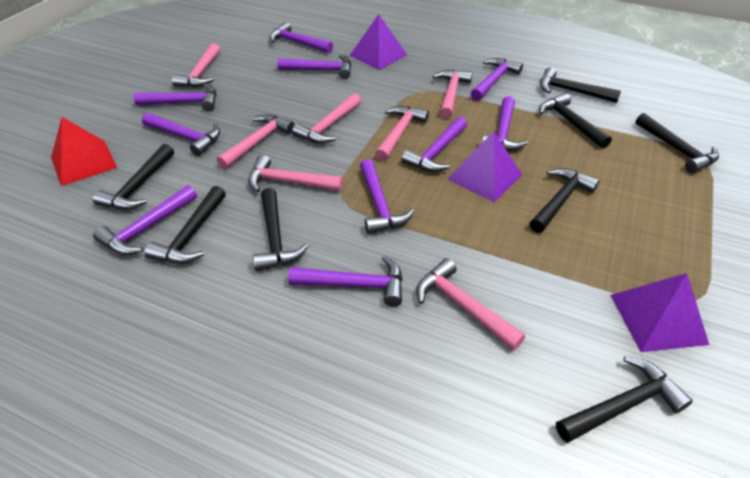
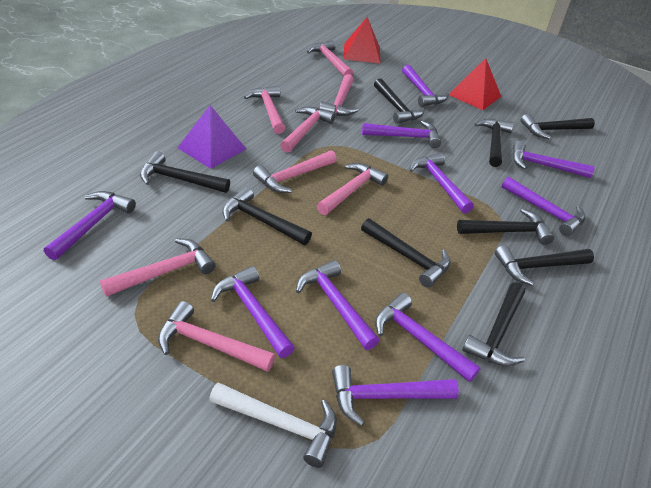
black hammer: 8 -> 9
pink hammer: 7 -> 8
purple pyramid: 3 -> 1
red pyramid: 1 -> 2
white hammer: 0 -> 1

